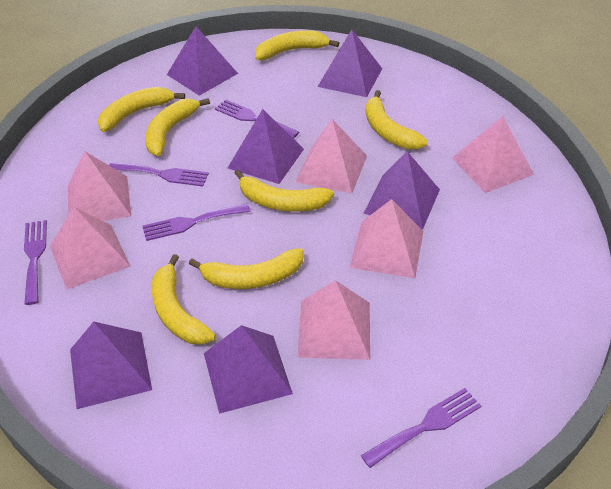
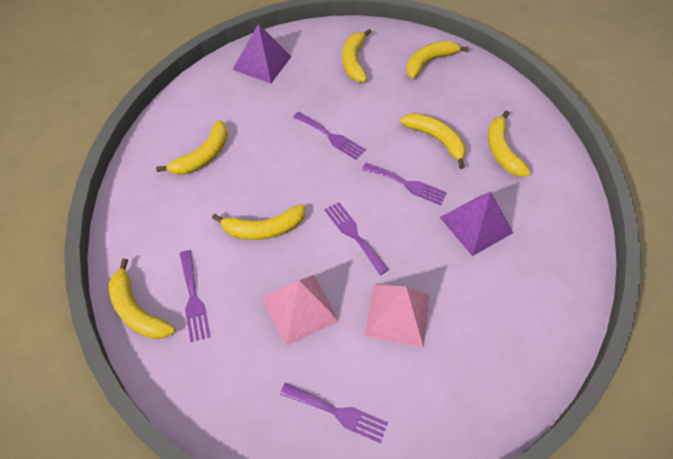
pink pyramid: 6 -> 2
purple pyramid: 6 -> 2

